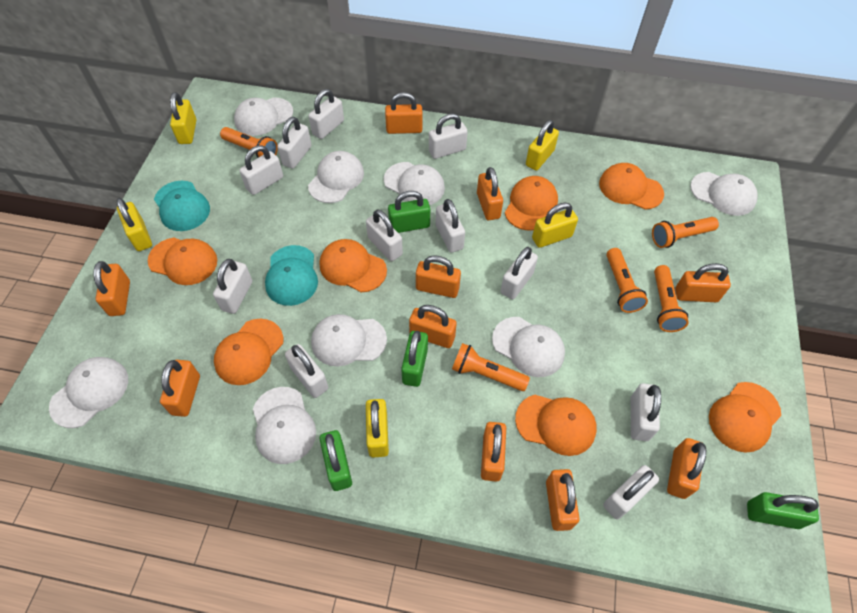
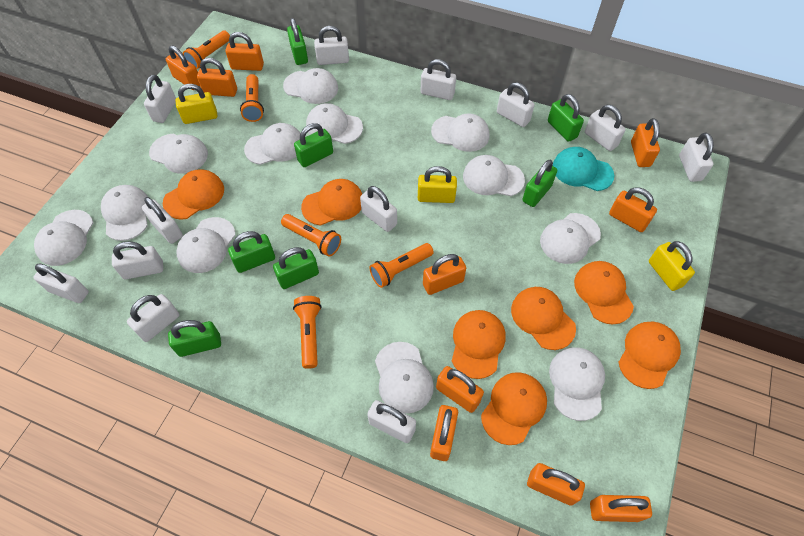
green padlock: 4 -> 7
turquoise cap: 2 -> 1
white cap: 8 -> 12
white padlock: 11 -> 12
yellow padlock: 5 -> 3

